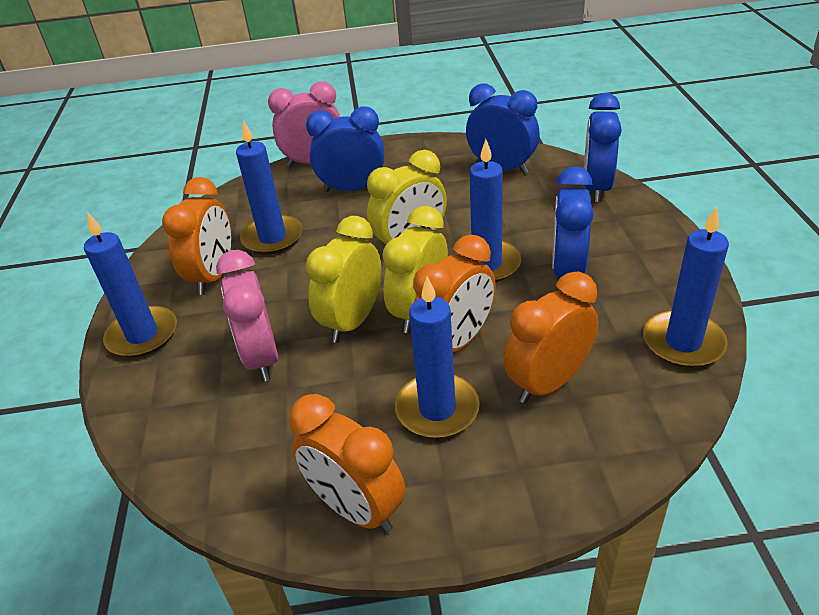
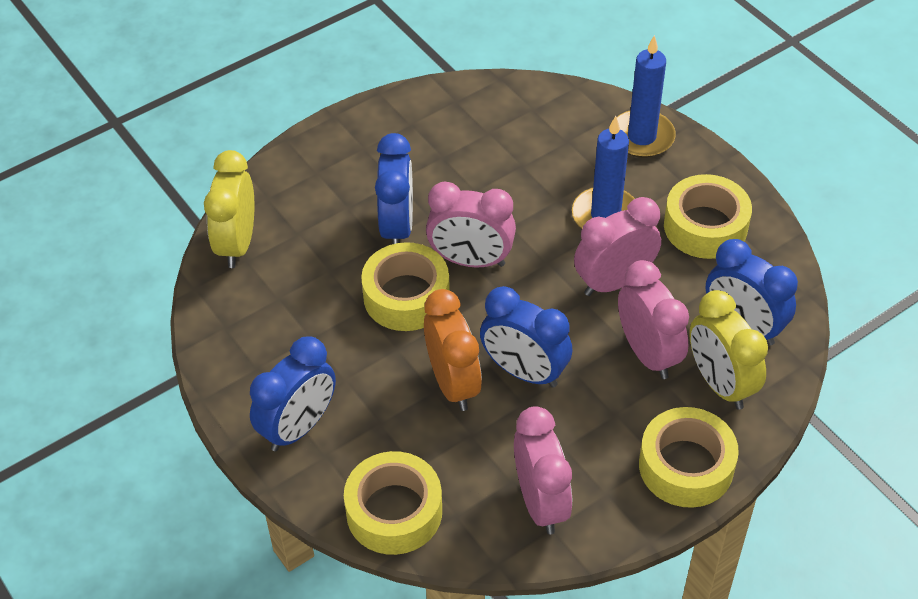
blue candle: 5 -> 2
orange clock: 4 -> 1
pink clock: 2 -> 4
yellow clock: 3 -> 2
yellow tape: 0 -> 4

